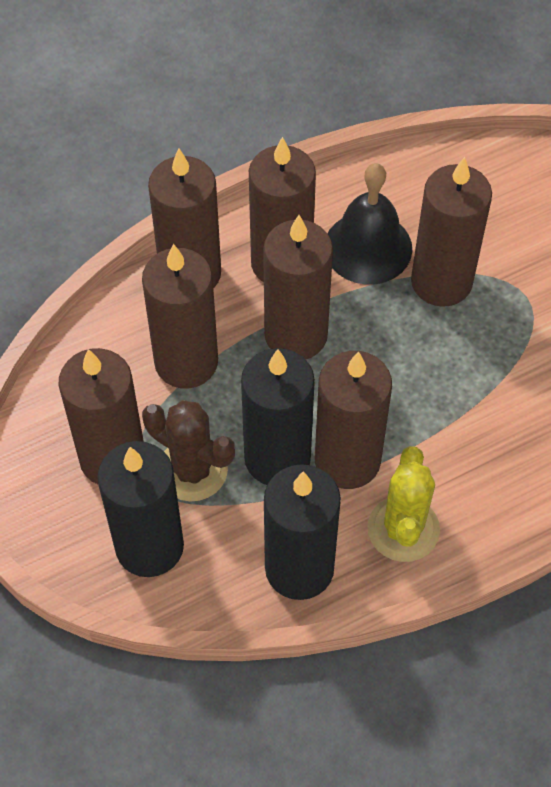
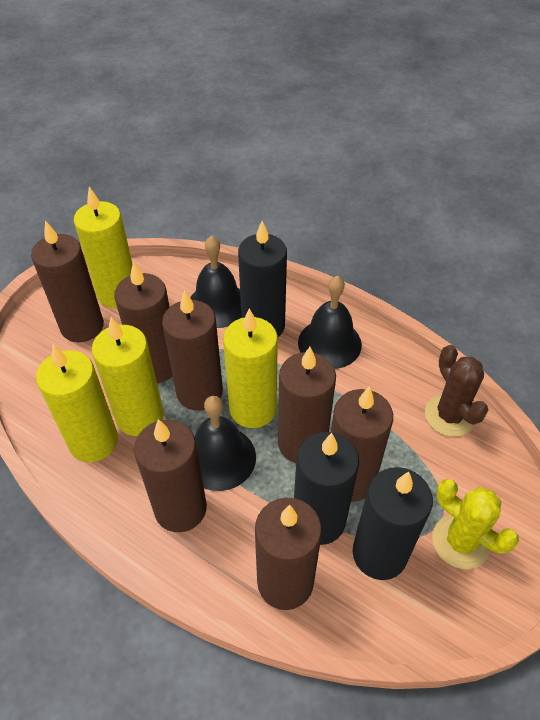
black bell: 1 -> 3
yellow candle: 0 -> 4

